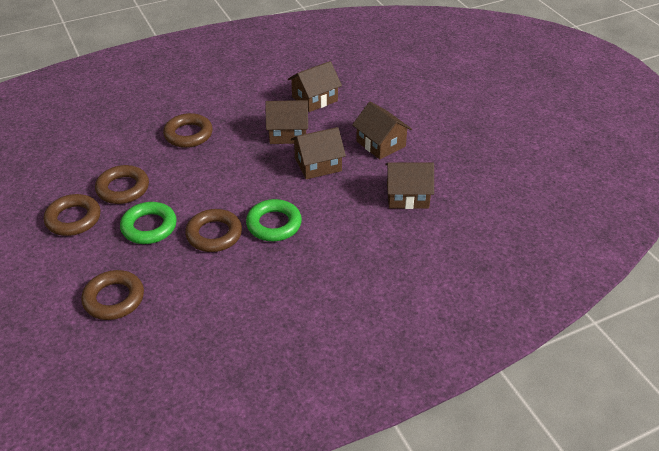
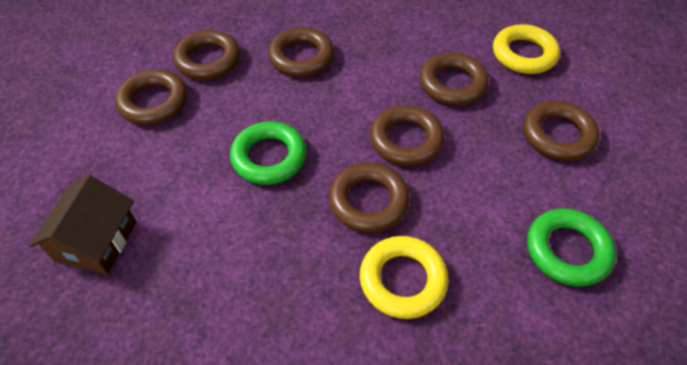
brown house: 5 -> 1
brown ring: 5 -> 7
yellow ring: 0 -> 2

